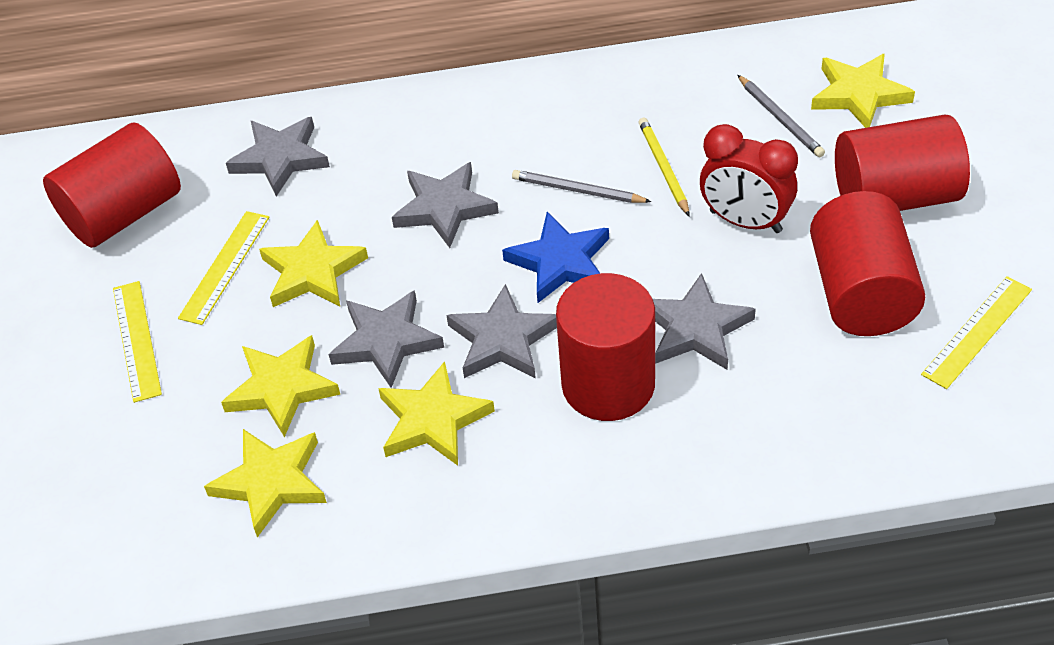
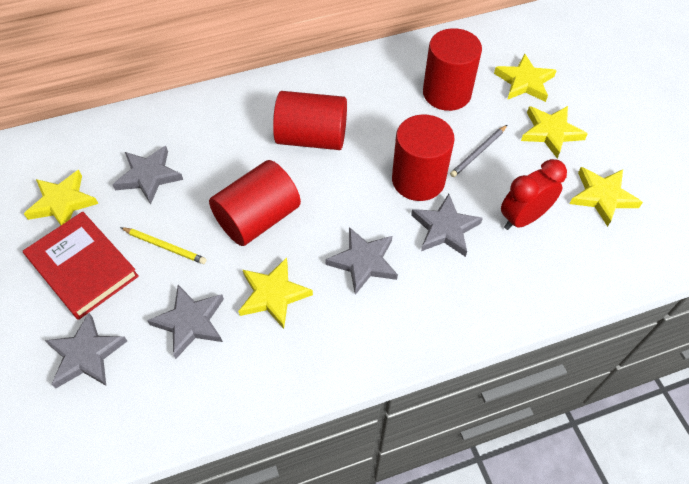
blue star: 1 -> 0
grey pencil: 2 -> 1
red book: 0 -> 1
yellow ruler: 3 -> 0

